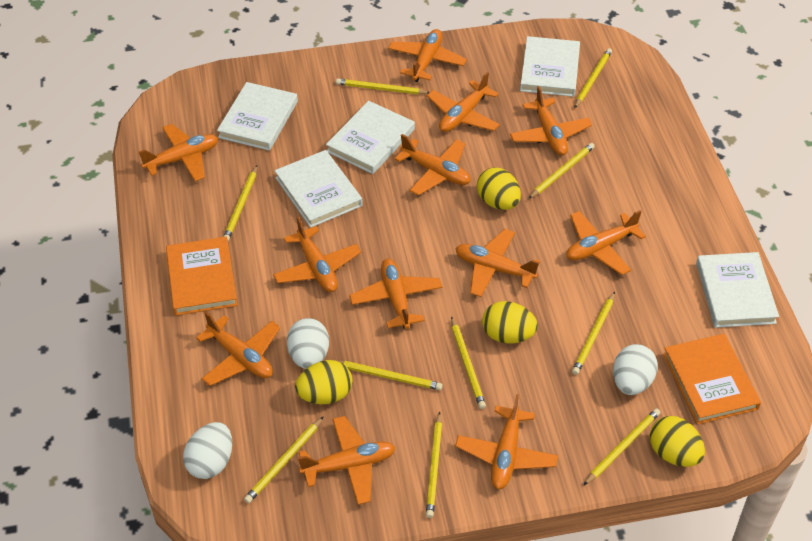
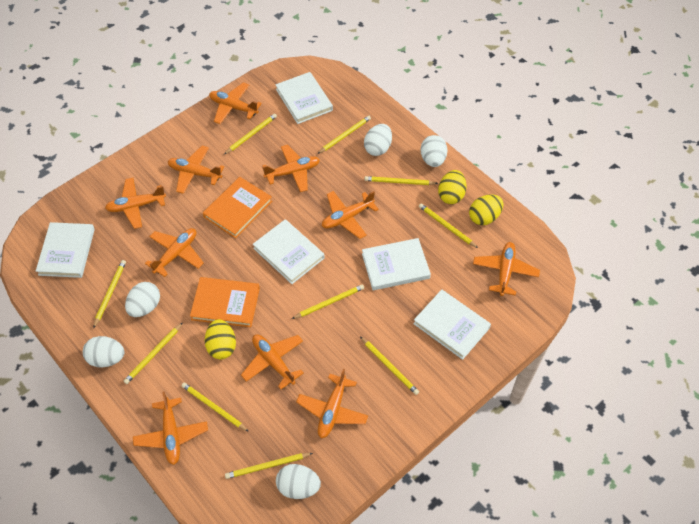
orange plane: 12 -> 10
white egg: 3 -> 5
yellow egg: 4 -> 3

